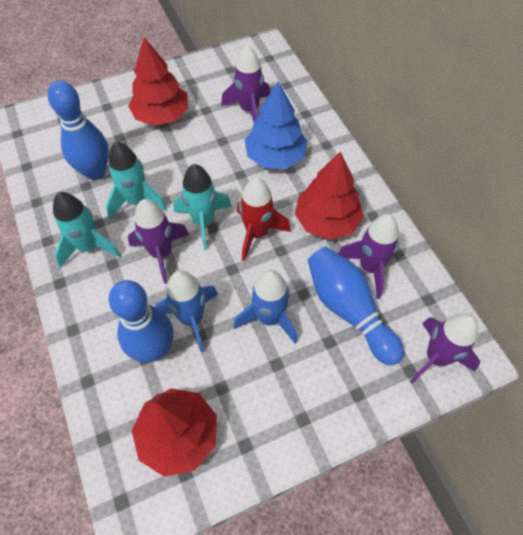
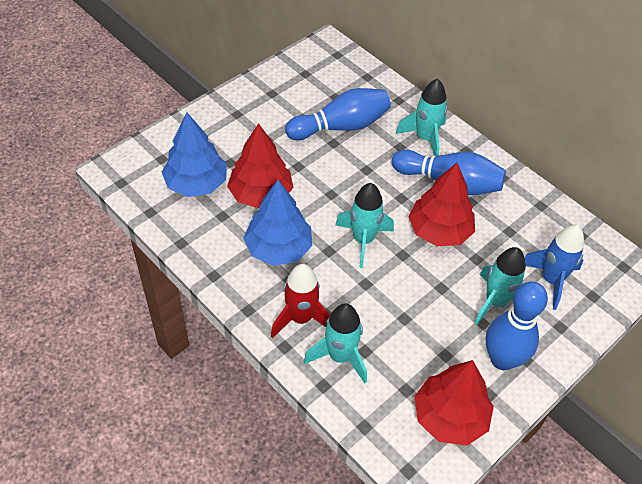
blue rocket: 2 -> 1
blue tree: 1 -> 2
purple rocket: 4 -> 0
turquoise rocket: 3 -> 4

